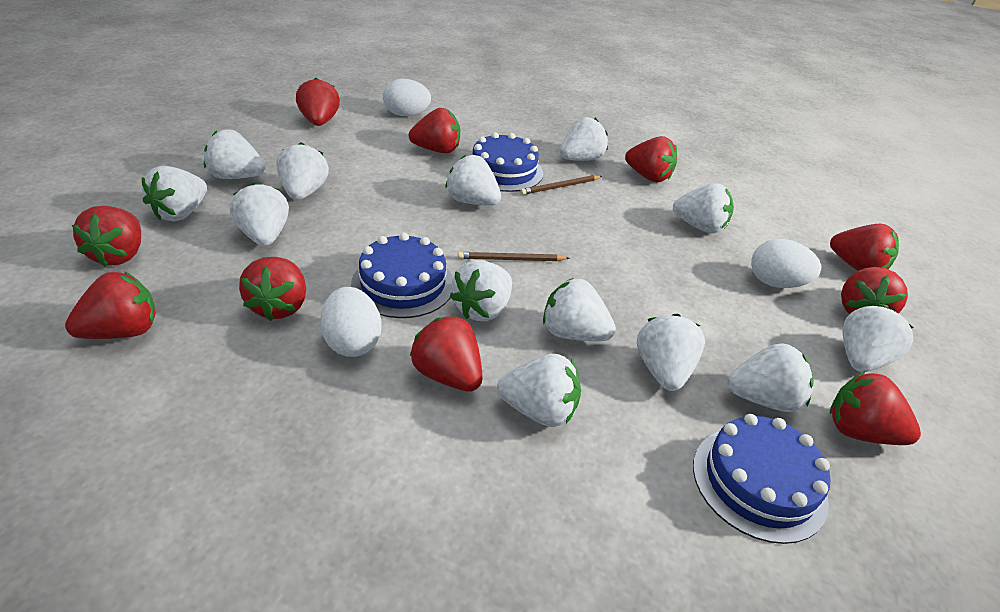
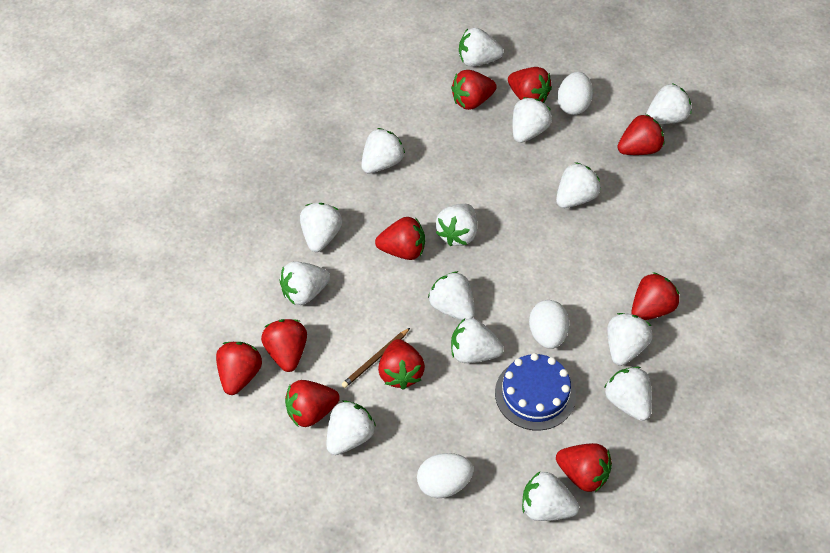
blue cake: 3 -> 1
brown pencil: 2 -> 1
white strawberry: 13 -> 14

